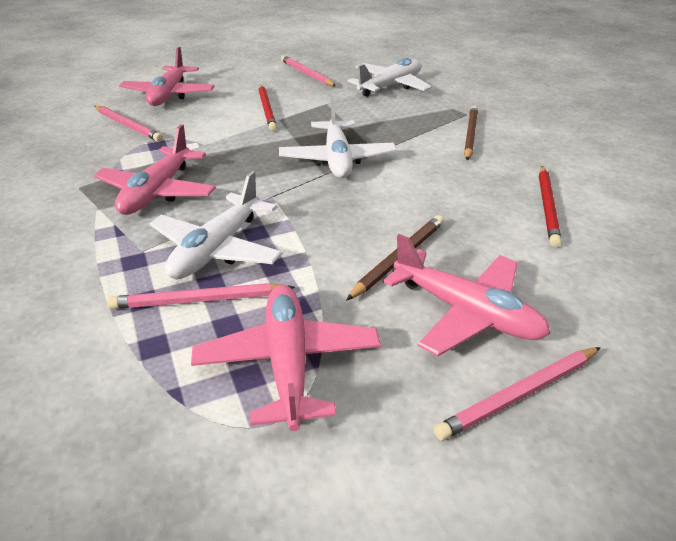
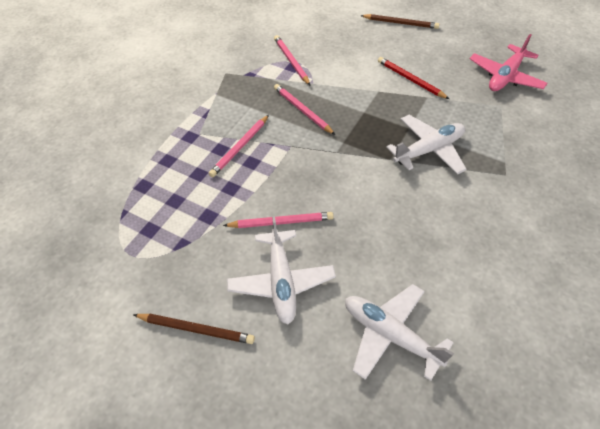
pink plane: 4 -> 1
red pencil: 2 -> 1

